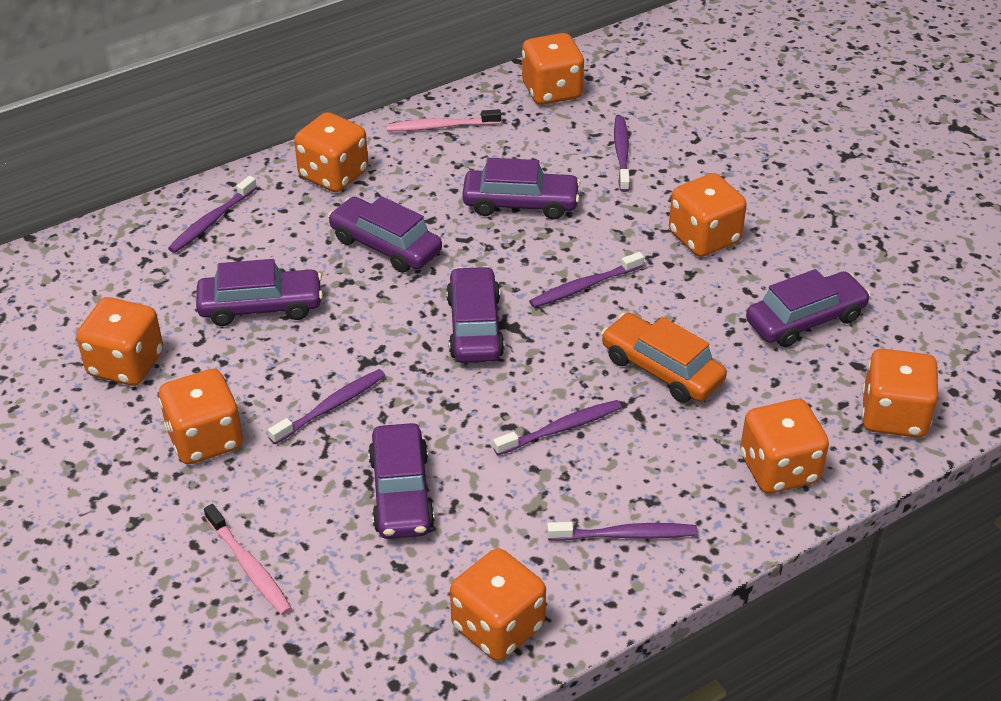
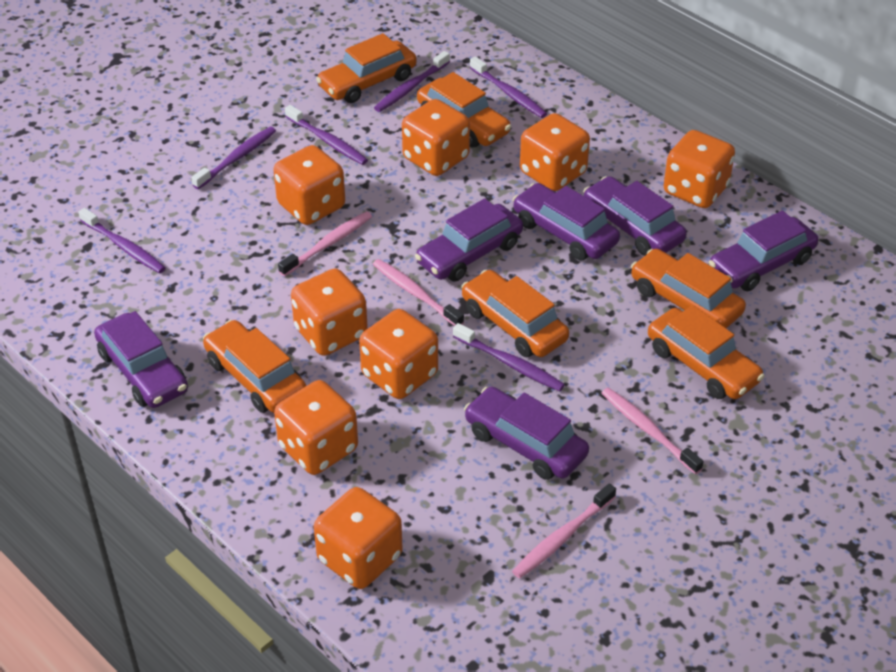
orange car: 1 -> 6
pink toothbrush: 2 -> 4

